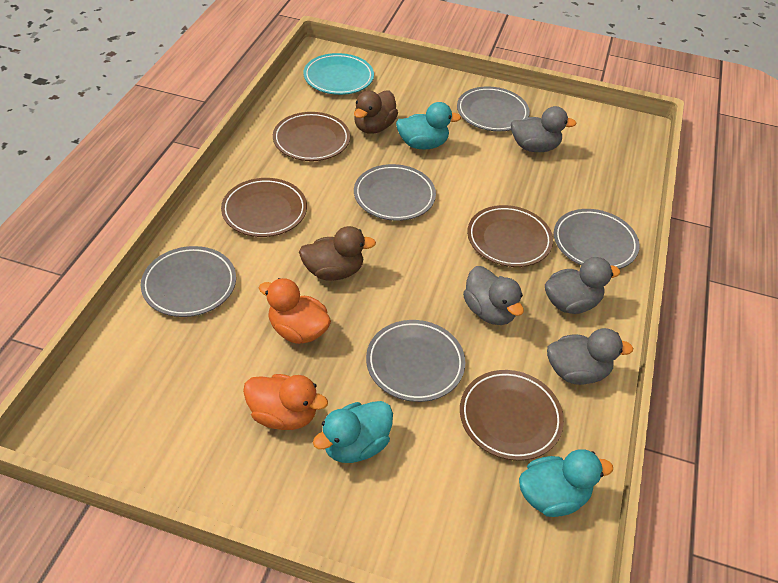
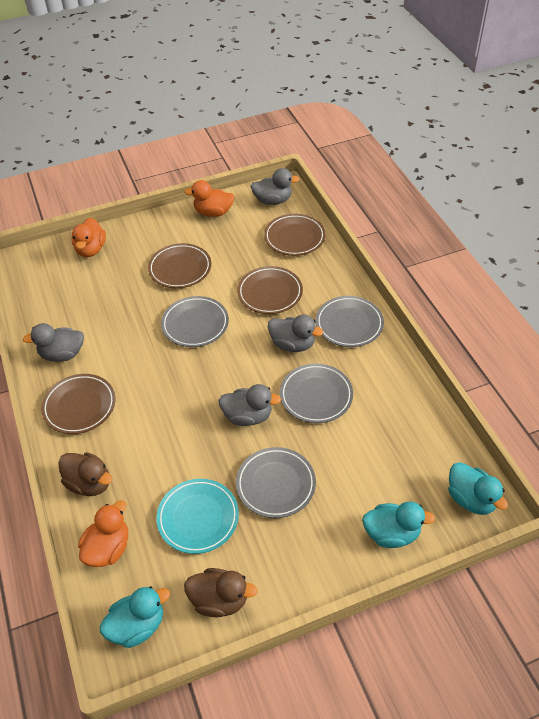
grey plate: 5 -> 4
orange duck: 2 -> 3

